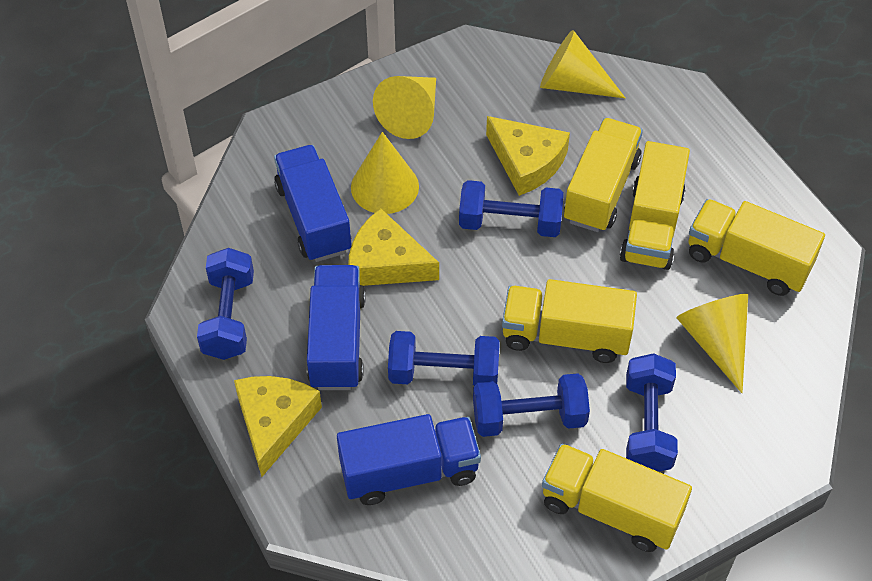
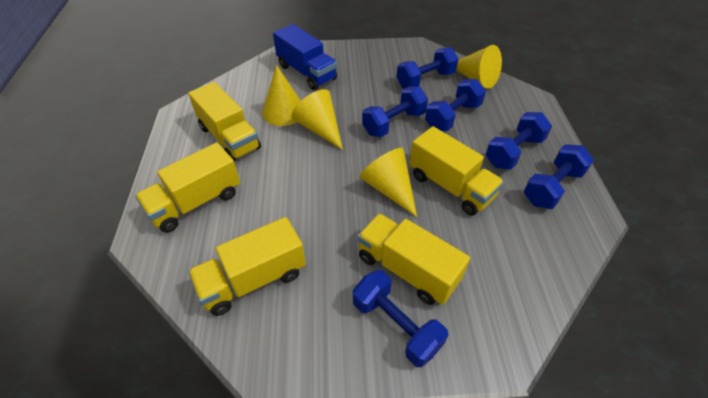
blue dumbbell: 5 -> 6
blue truck: 3 -> 1
yellow cheese: 3 -> 0

